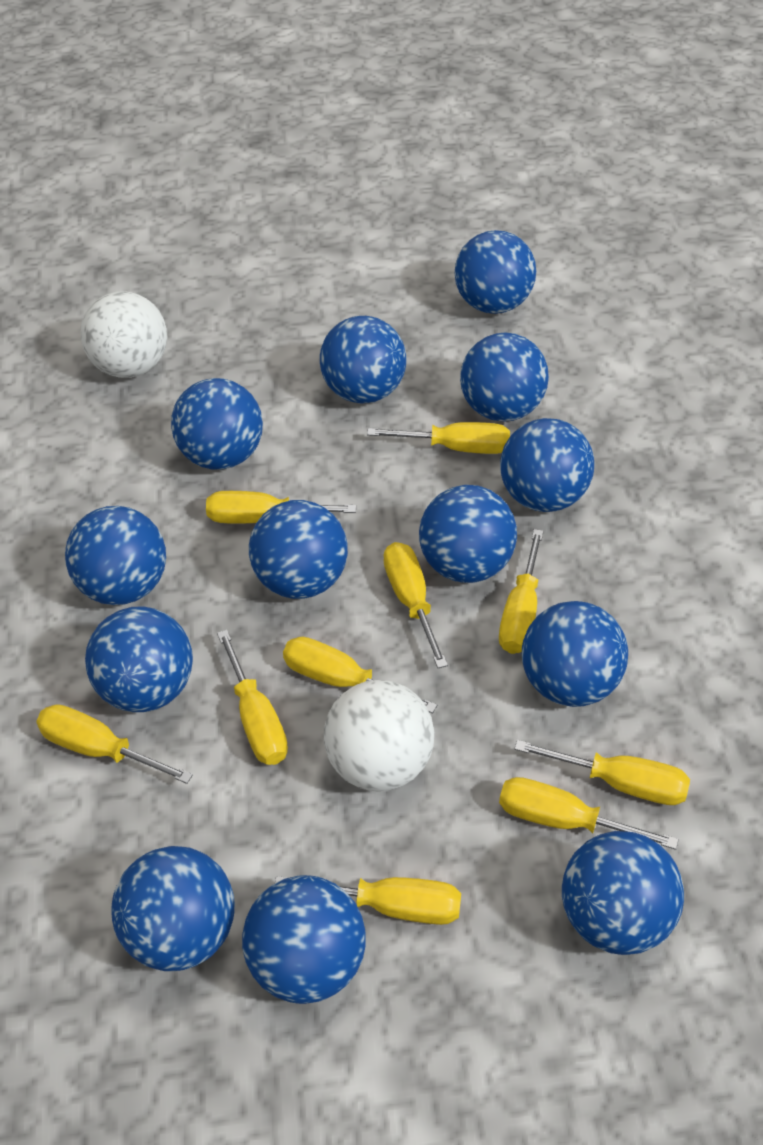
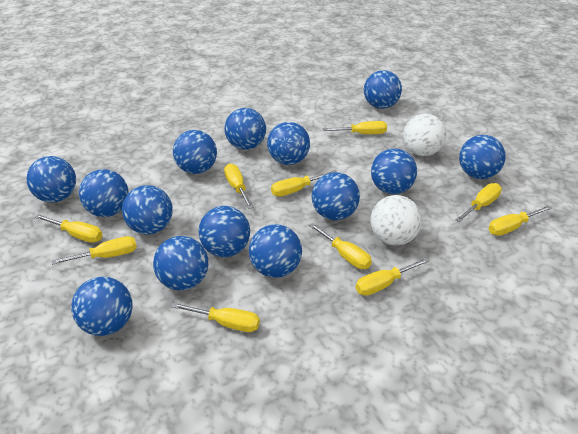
blue ball: 13 -> 14

